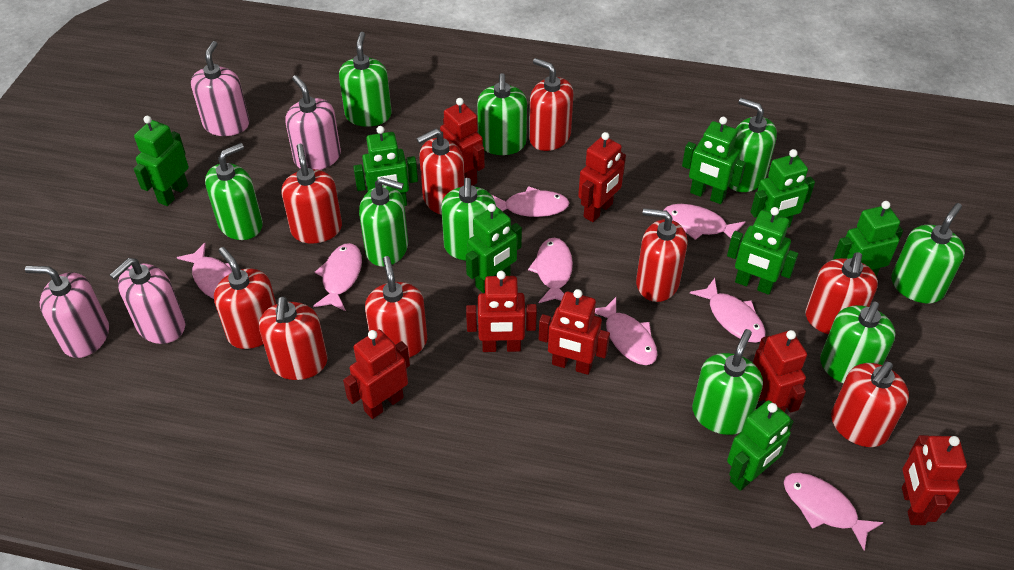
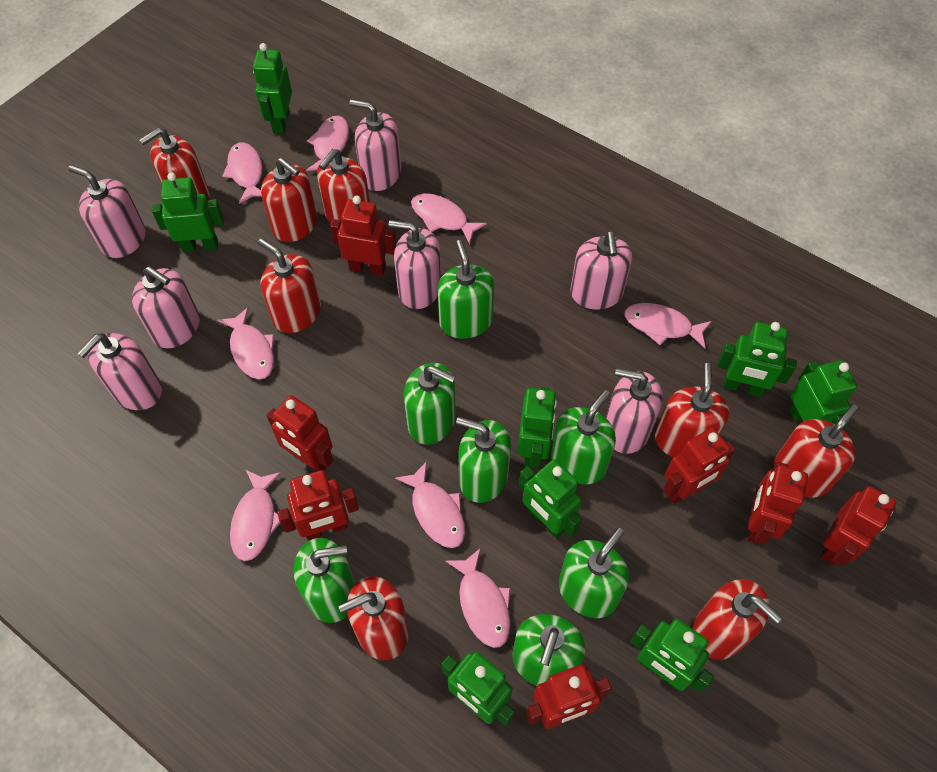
green soap dispenser: 9 -> 7
pink soap dispenser: 4 -> 7
red soap dispenser: 9 -> 8

